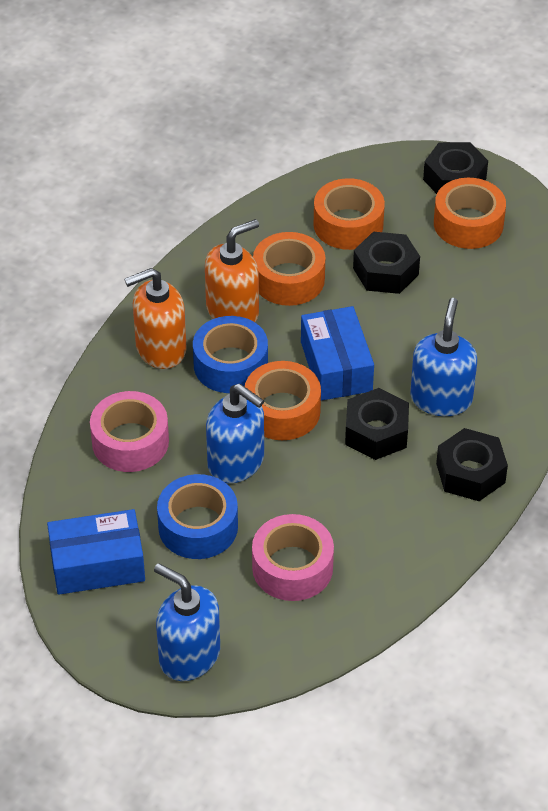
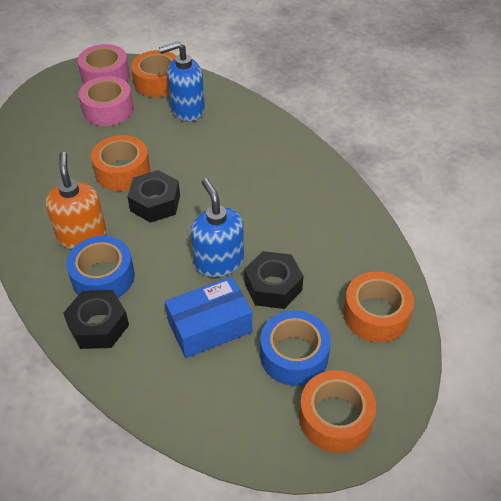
black nut: 4 -> 3
blue box: 2 -> 1
blue soap dispenser: 3 -> 2
orange soap dispenser: 2 -> 1

